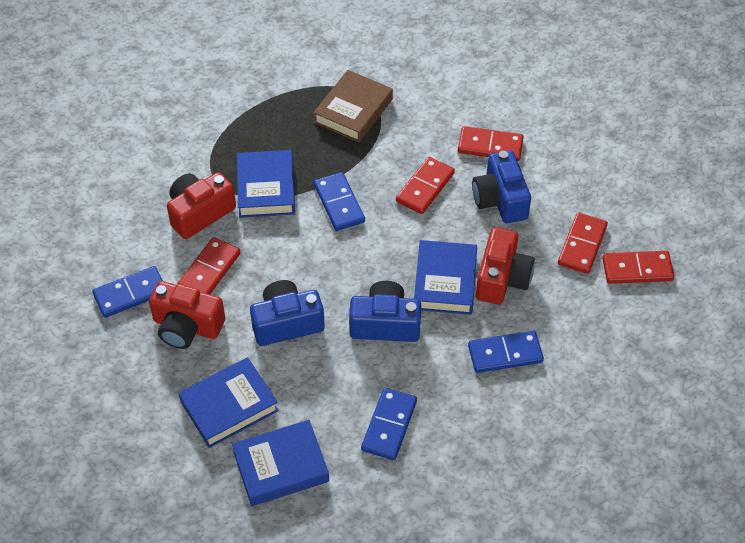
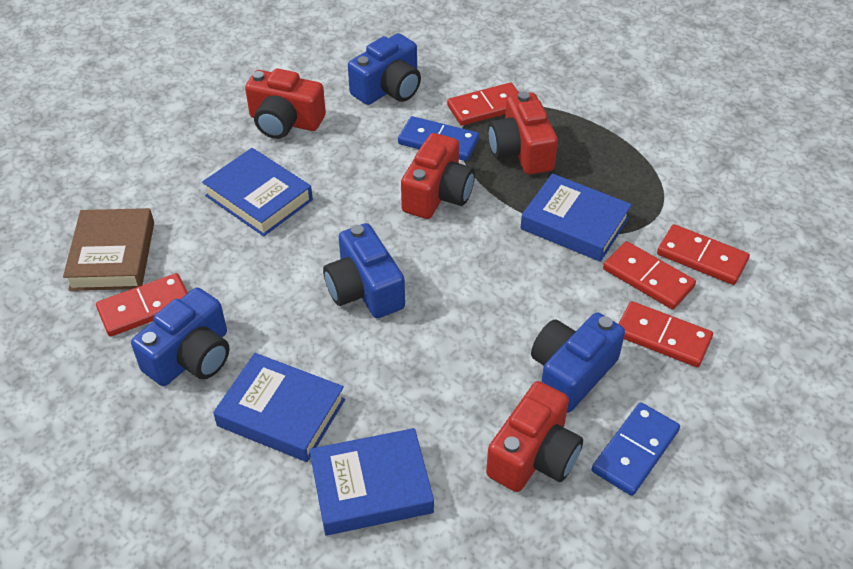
blue camera: 3 -> 4
blue domino: 4 -> 2
red camera: 3 -> 4

